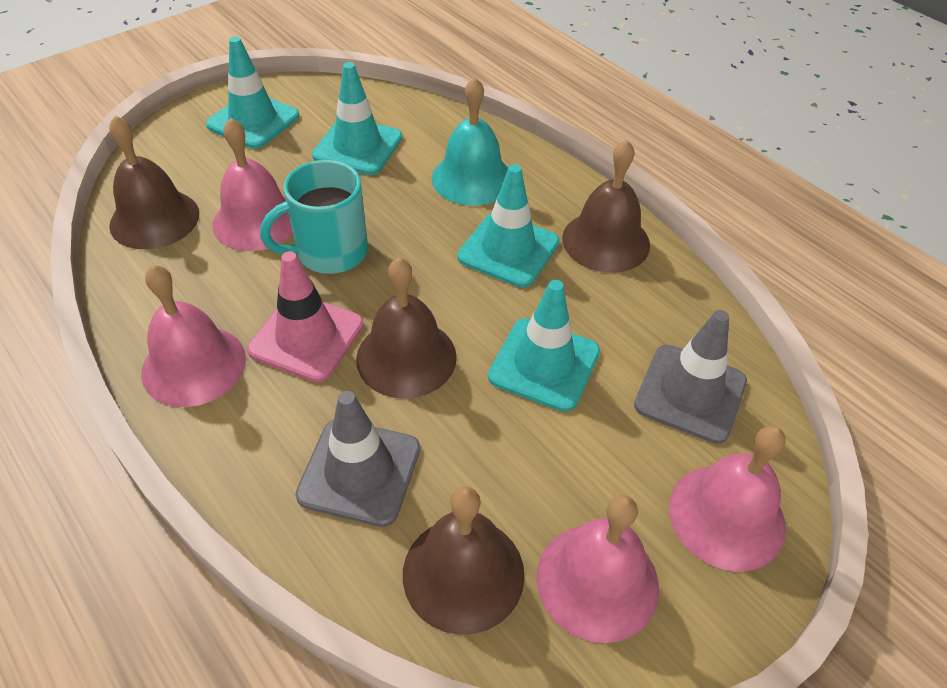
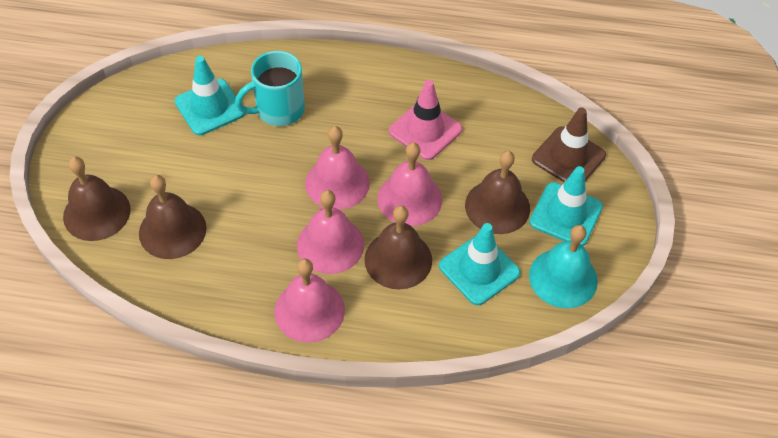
brown traffic cone: 0 -> 1
grey traffic cone: 2 -> 0
turquoise traffic cone: 4 -> 3

